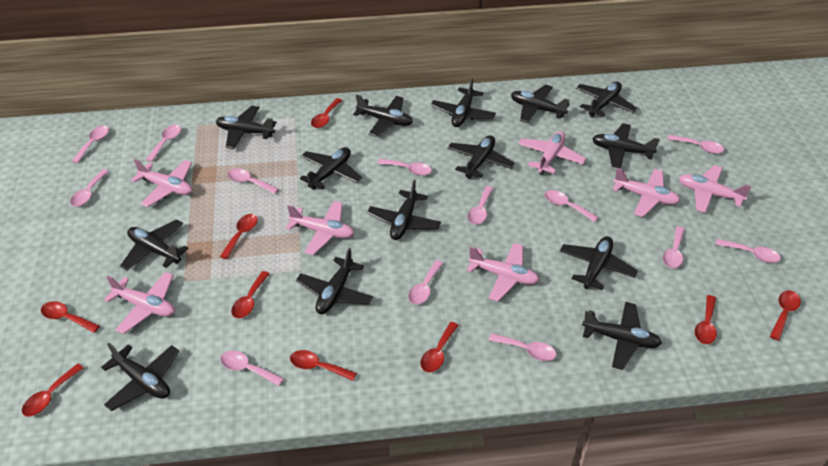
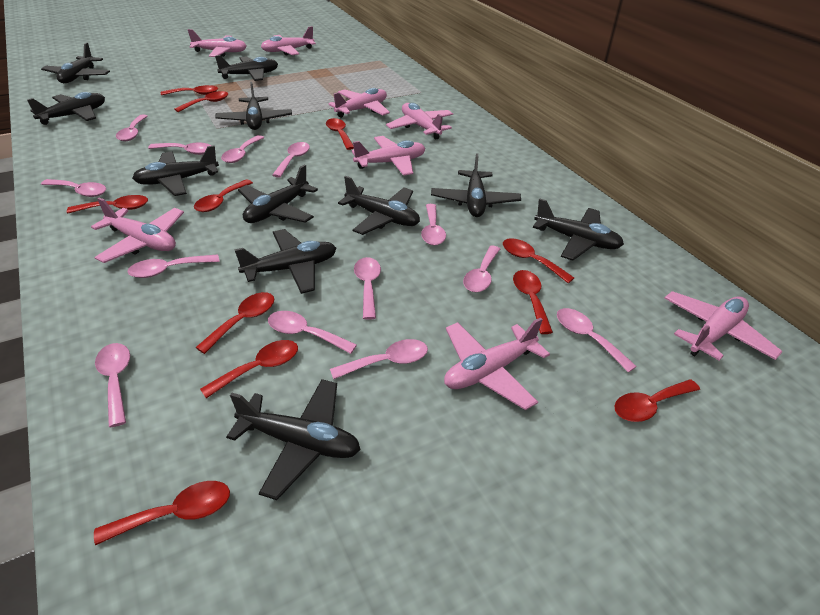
black plane: 14 -> 11
pink plane: 7 -> 8
red spoon: 9 -> 11

